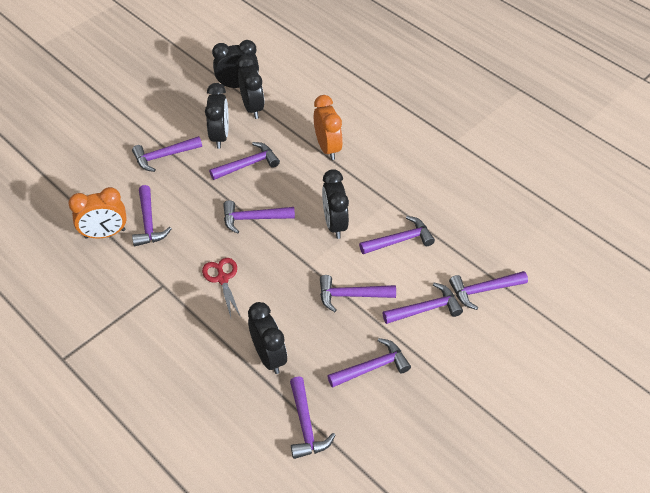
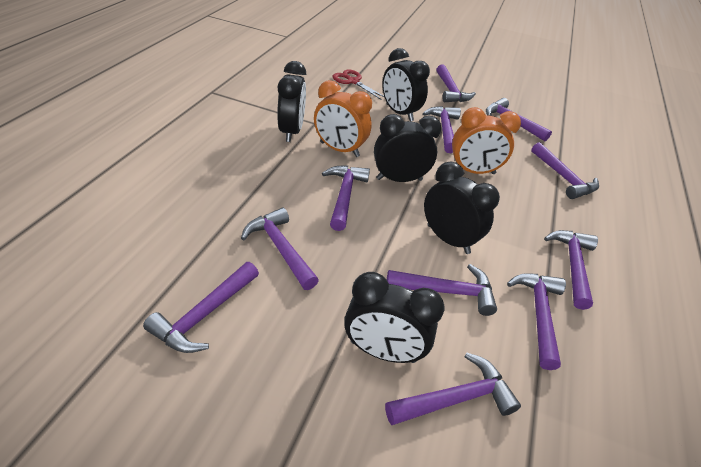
purple hammer: 10 -> 11

